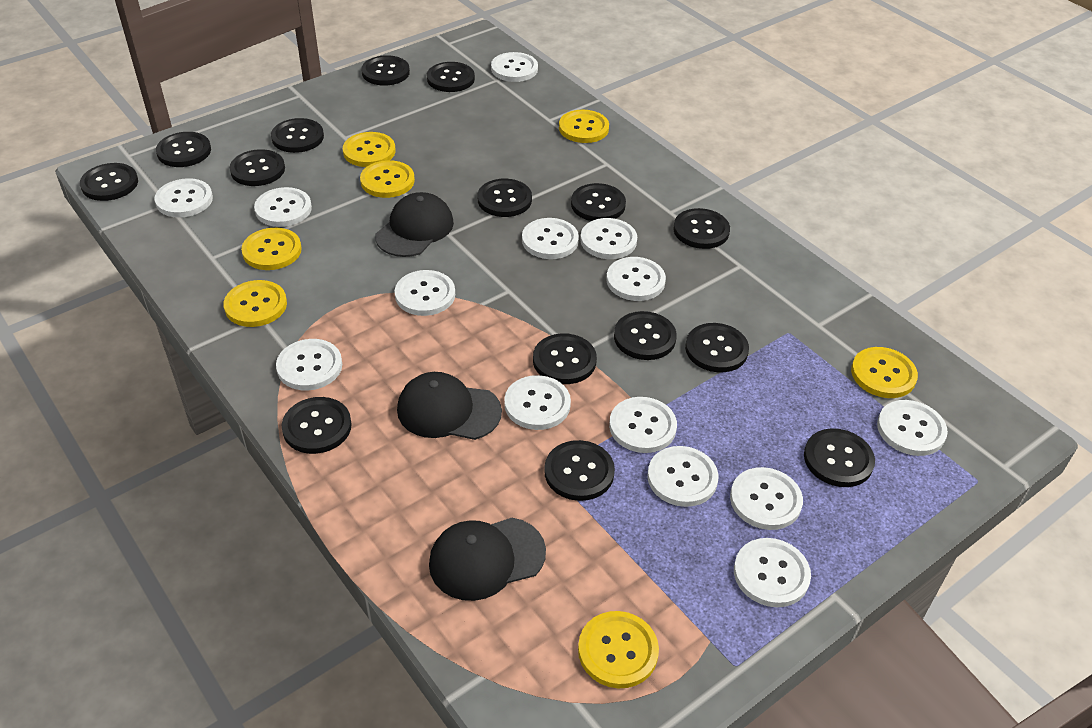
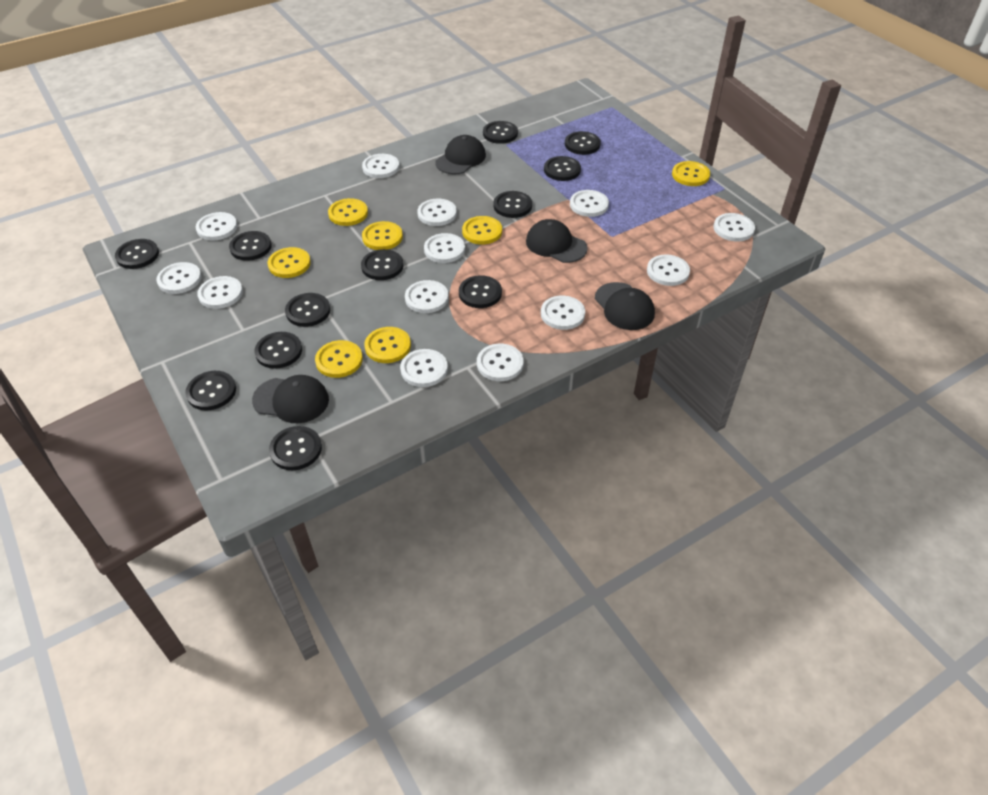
black button: 15 -> 12
black cap: 3 -> 4
white button: 14 -> 13

